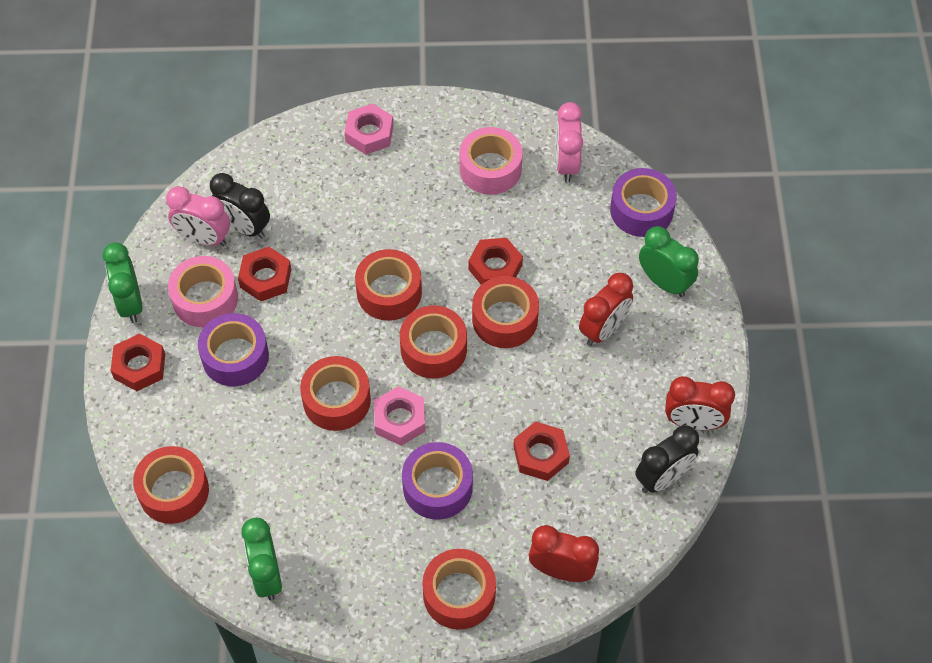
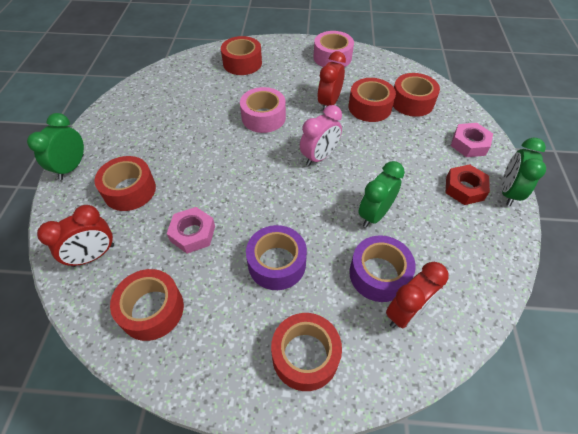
black clock: 2 -> 0
pink clock: 2 -> 1
purple tape: 3 -> 2
red nut: 4 -> 1

